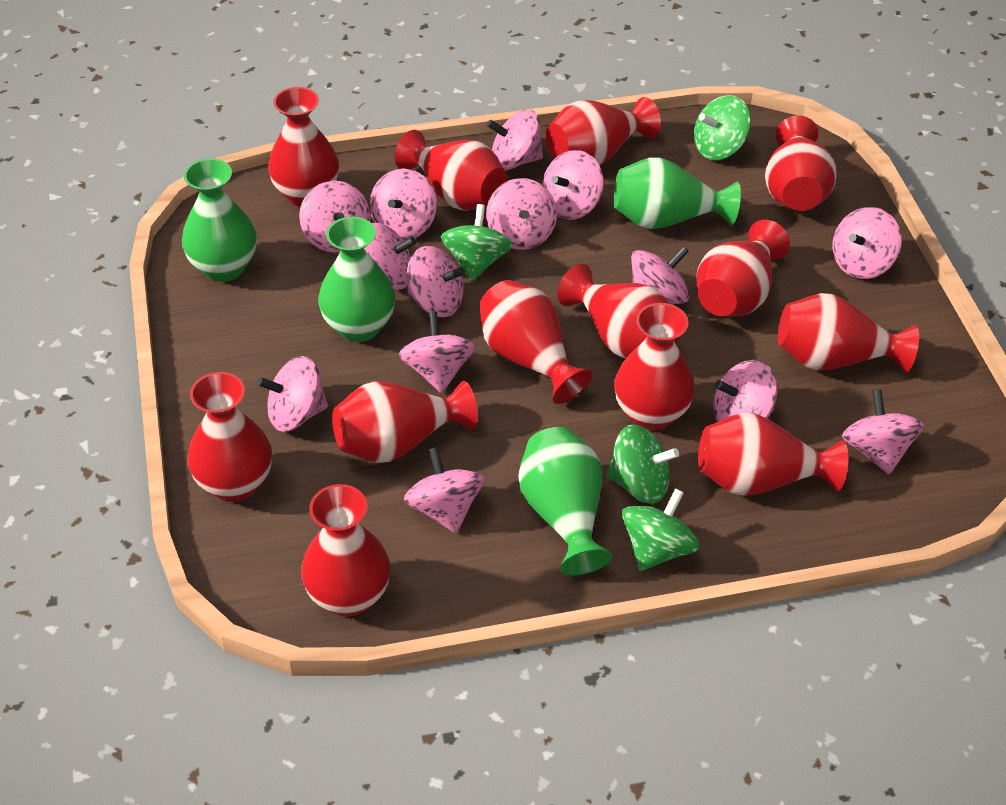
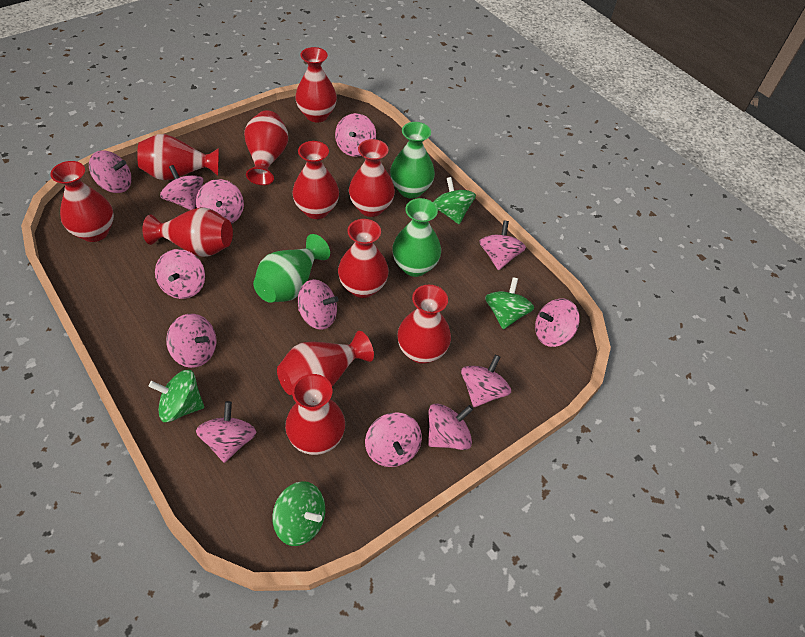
green vase: 4 -> 3
pink spinning top: 14 -> 13
red vase: 13 -> 11

